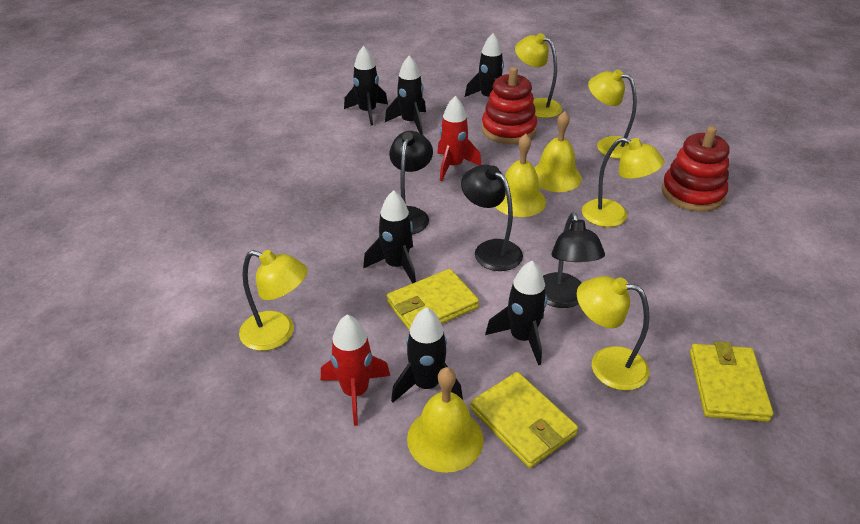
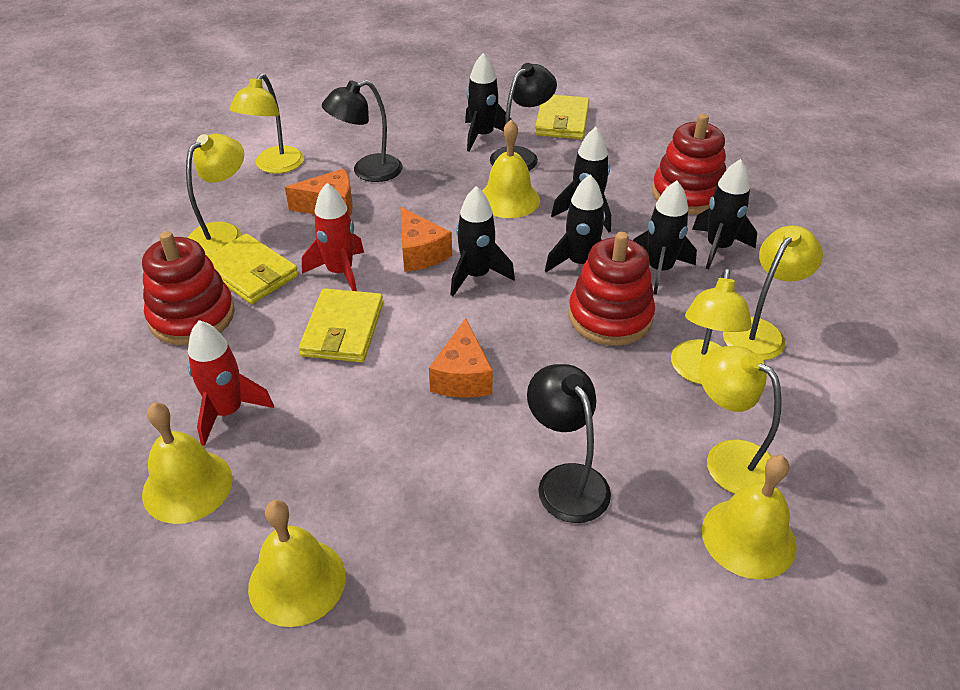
orange cheese: 0 -> 3
red stacking toy: 2 -> 3
yellow bell: 3 -> 4

